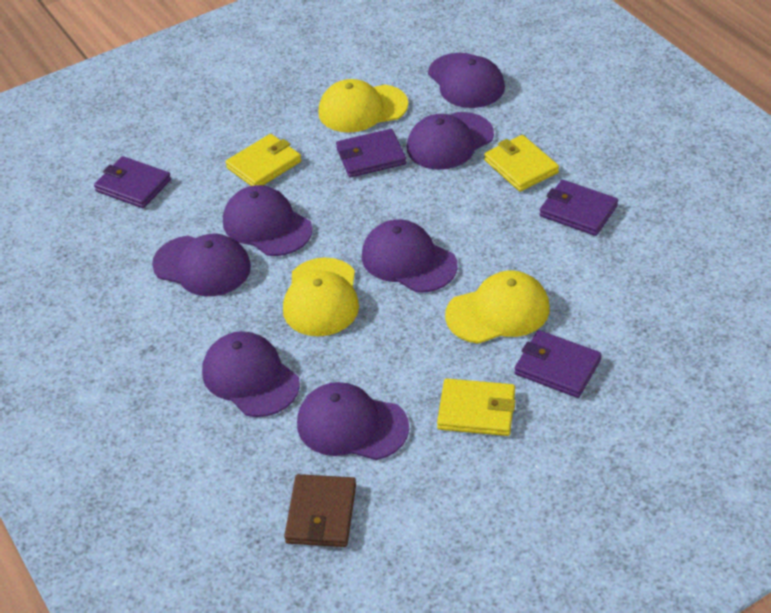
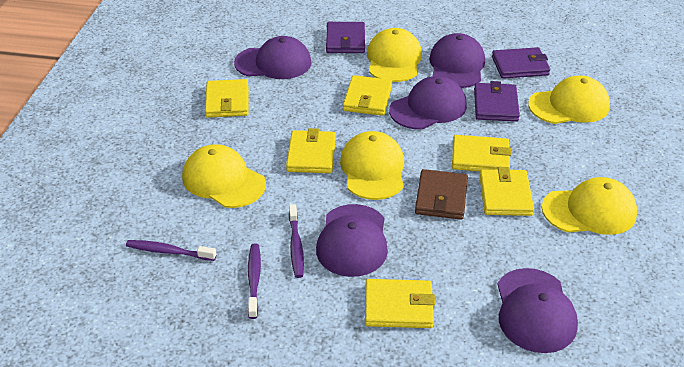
purple cap: 7 -> 5
purple toothbrush: 0 -> 3
purple wallet: 4 -> 3
yellow cap: 3 -> 5
yellow wallet: 3 -> 6

